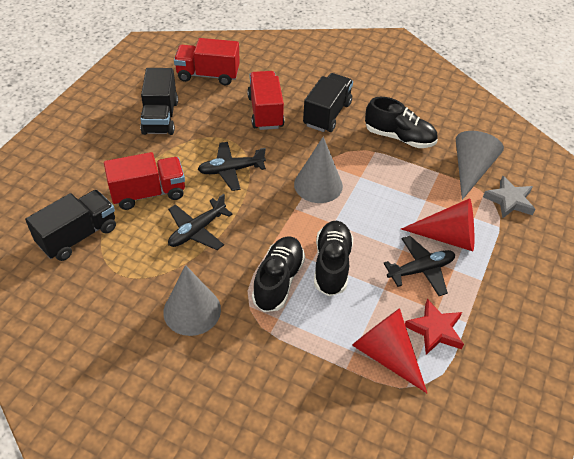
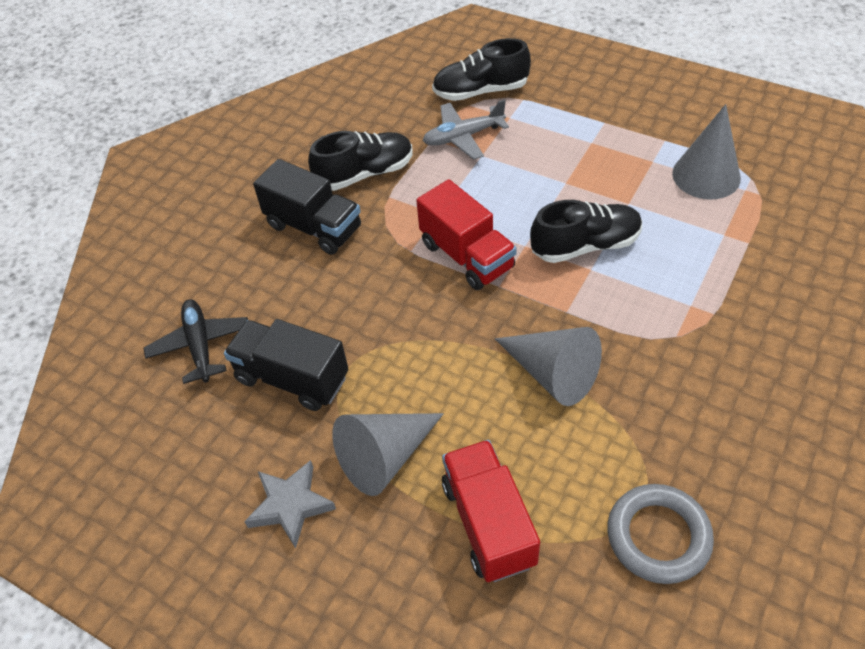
black plane: 3 -> 1
black truck: 3 -> 2
grey plane: 0 -> 1
grey ring: 0 -> 1
red cone: 2 -> 0
red star: 1 -> 0
red truck: 3 -> 2

